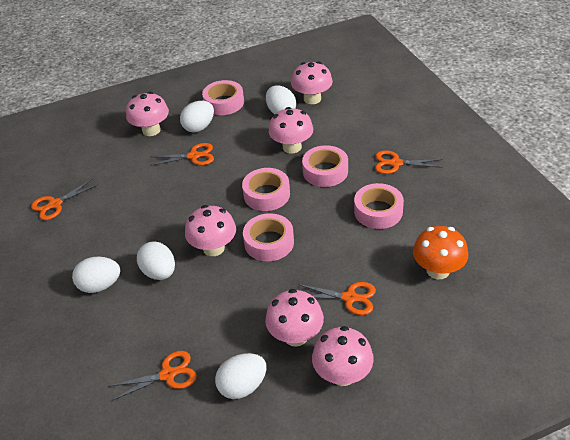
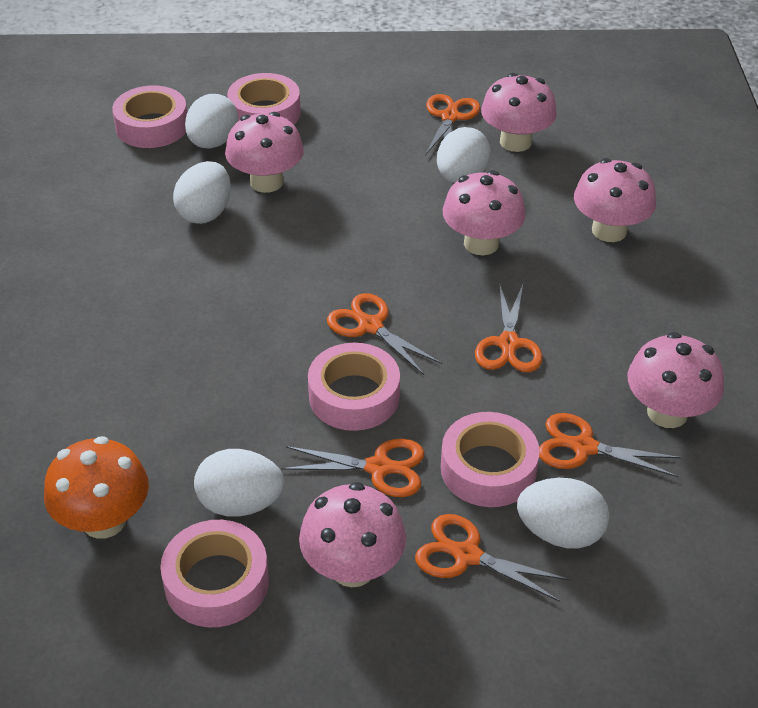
orange scissors: 5 -> 6

